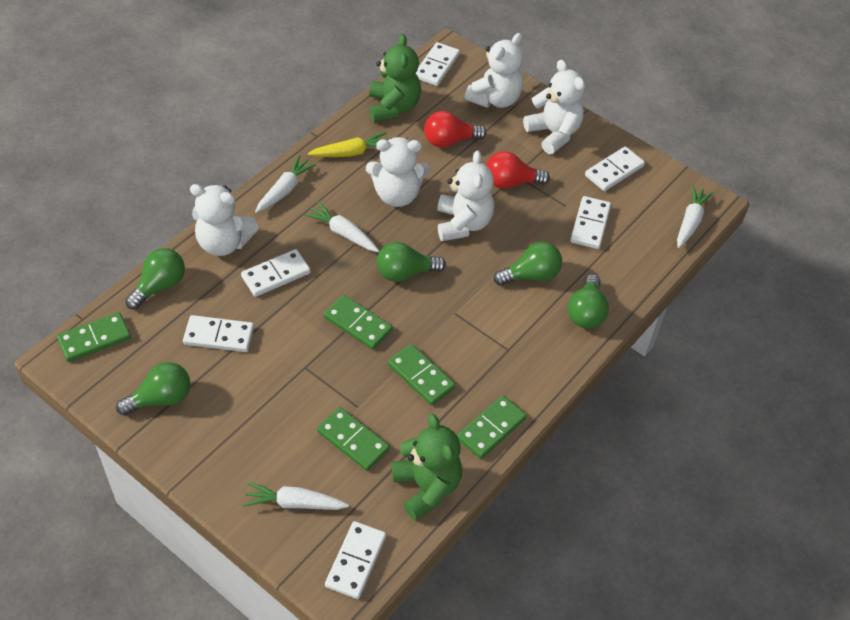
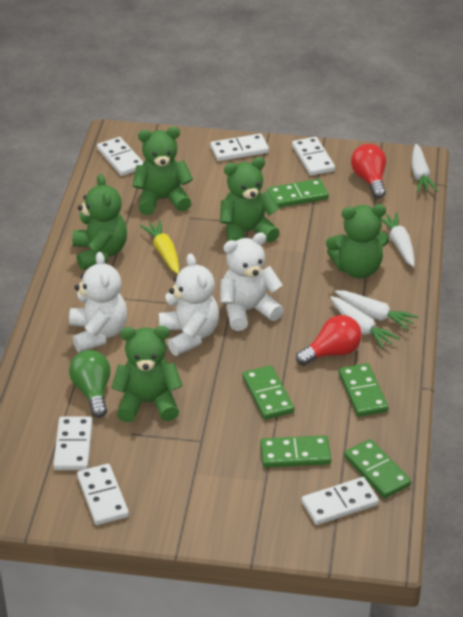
green light bulb: 5 -> 1
green teddy bear: 2 -> 5
white teddy bear: 5 -> 3

